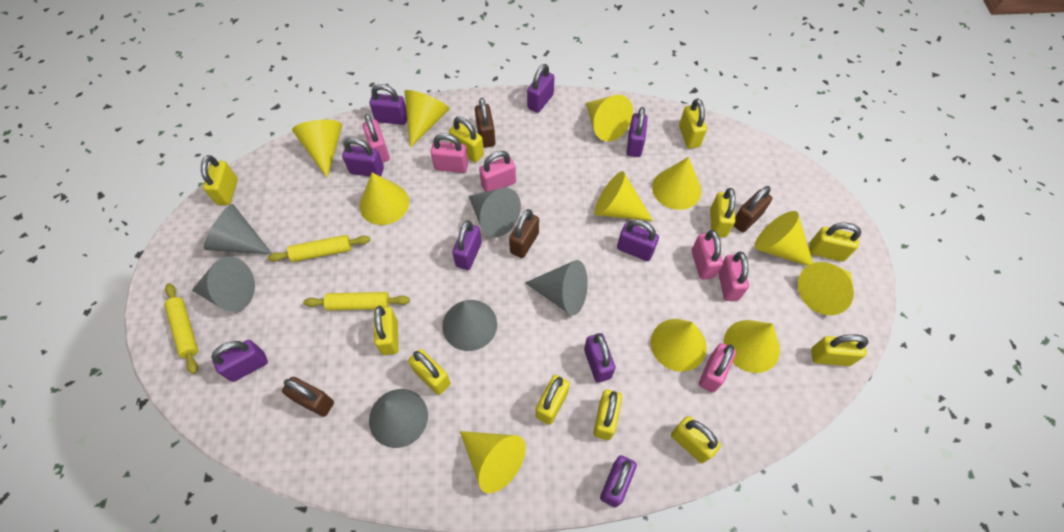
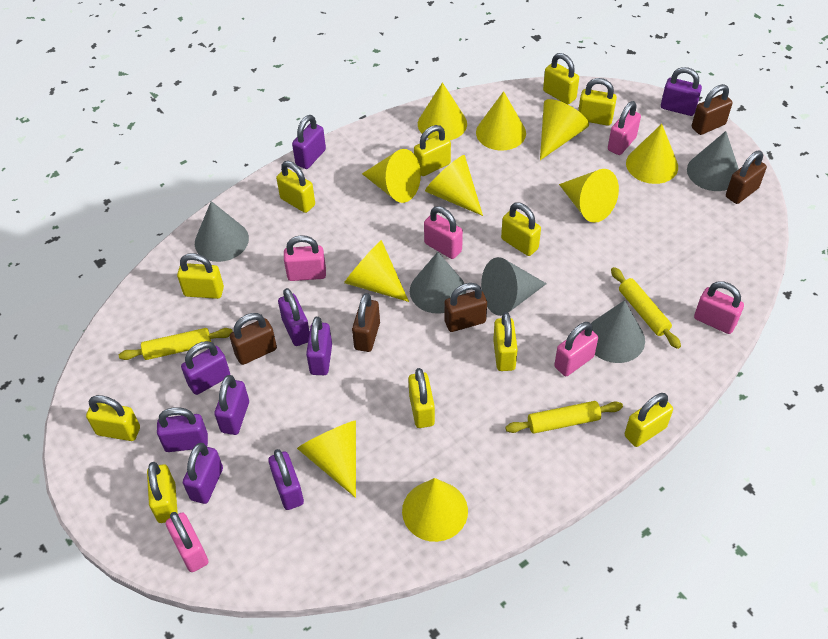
brown padlock: 4 -> 5
grey cone: 6 -> 5
yellow cone: 11 -> 10

